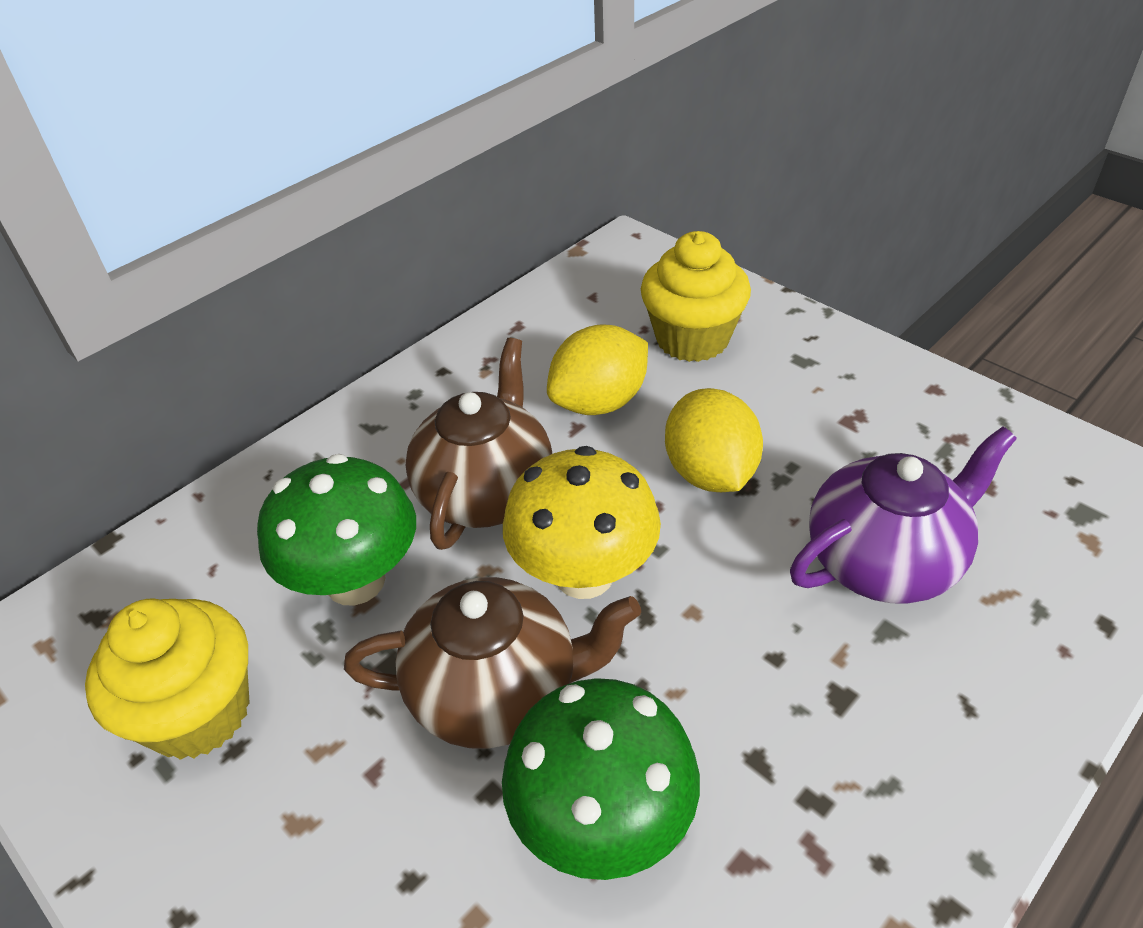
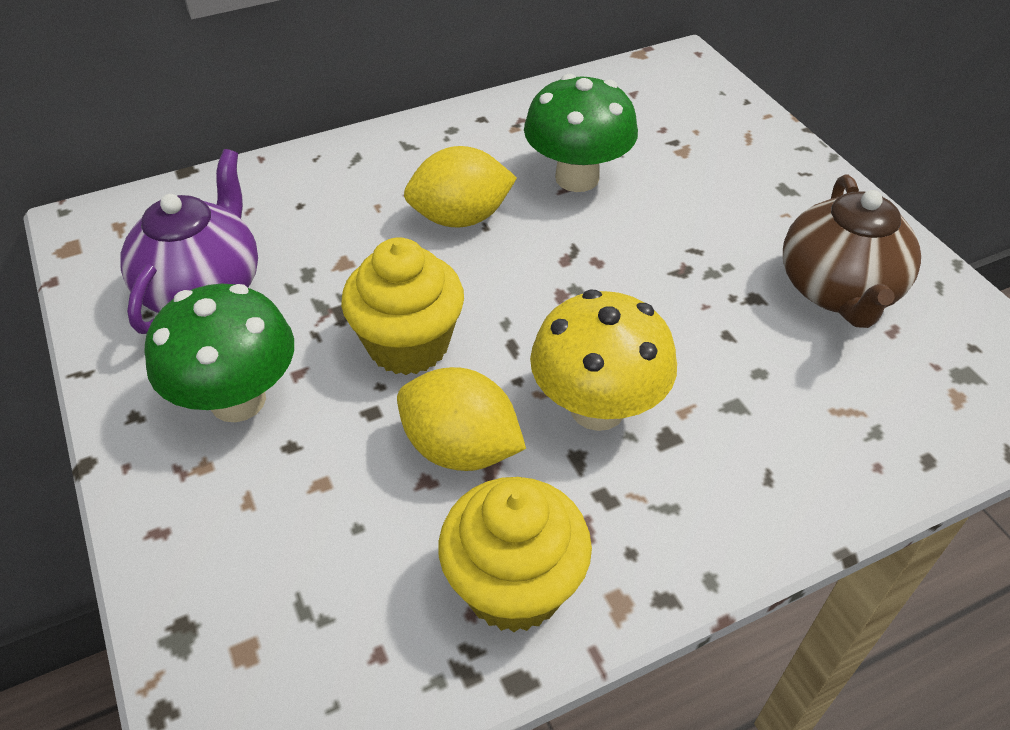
brown teapot: 2 -> 1

